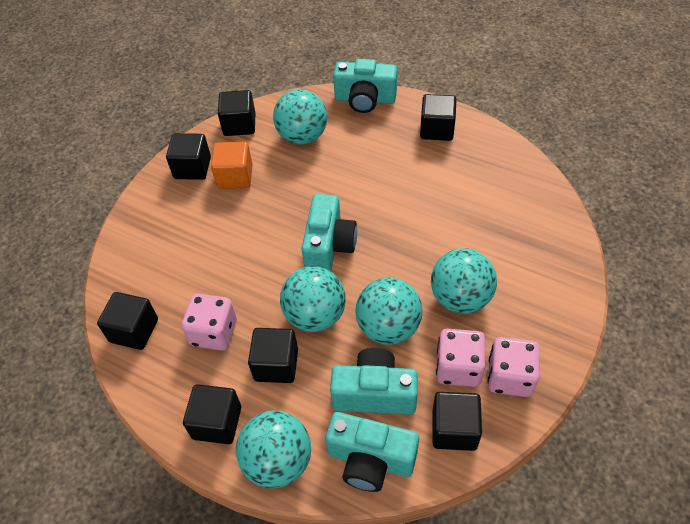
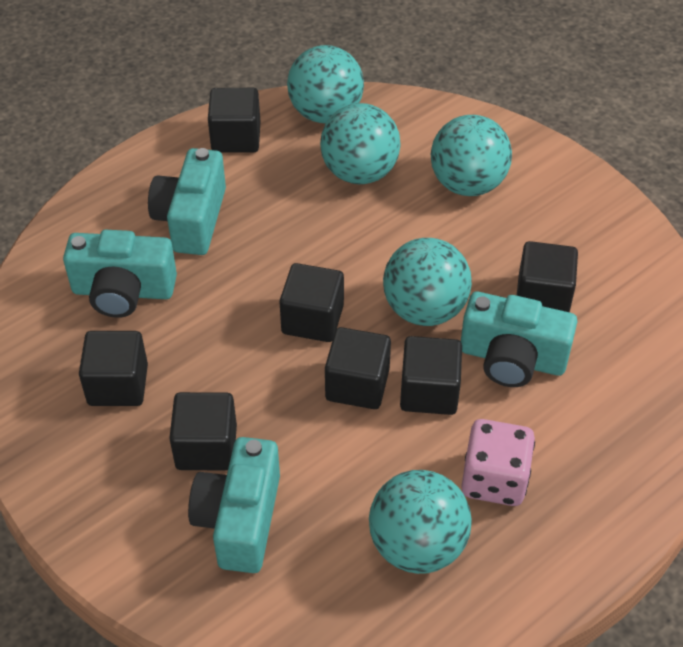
orange cube: 1 -> 0
pink dice: 3 -> 1

